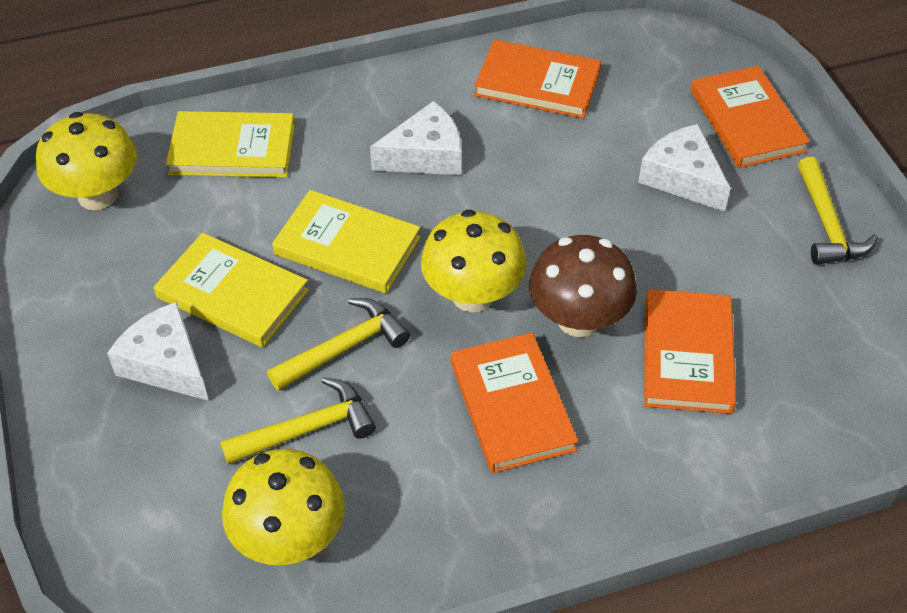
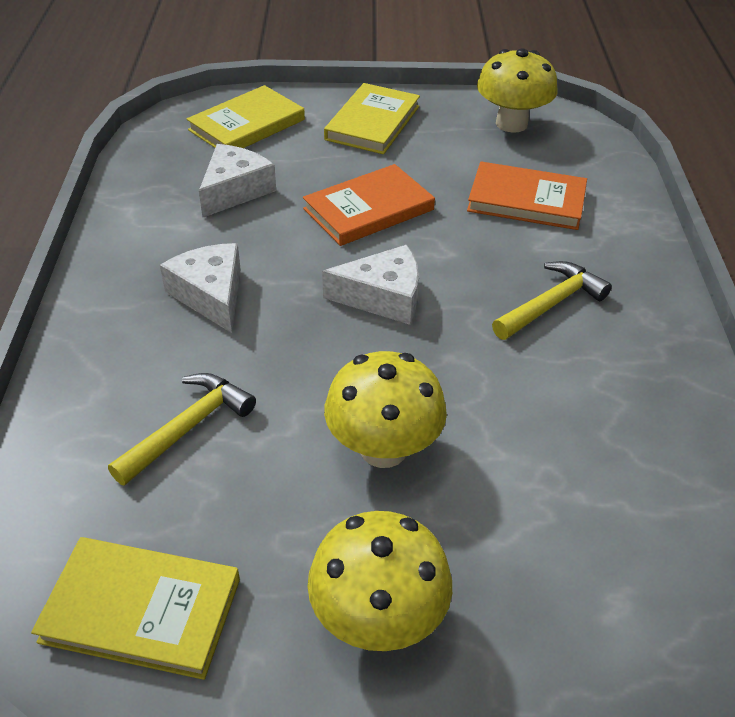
brown mushroom: 1 -> 0
orange book: 4 -> 2
yellow hammer: 3 -> 2

